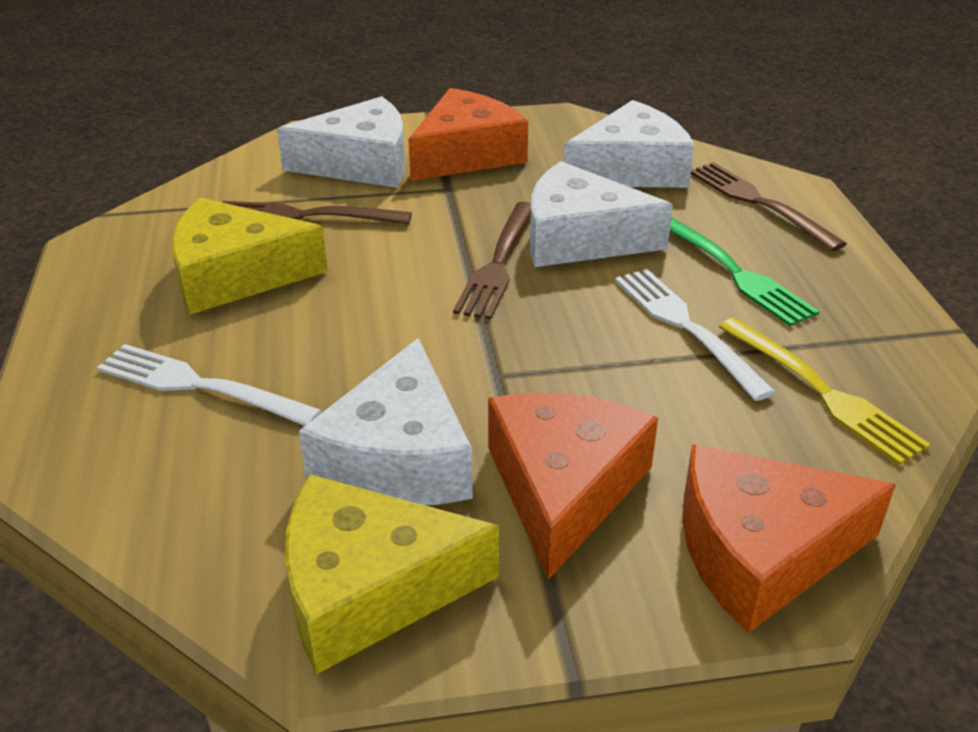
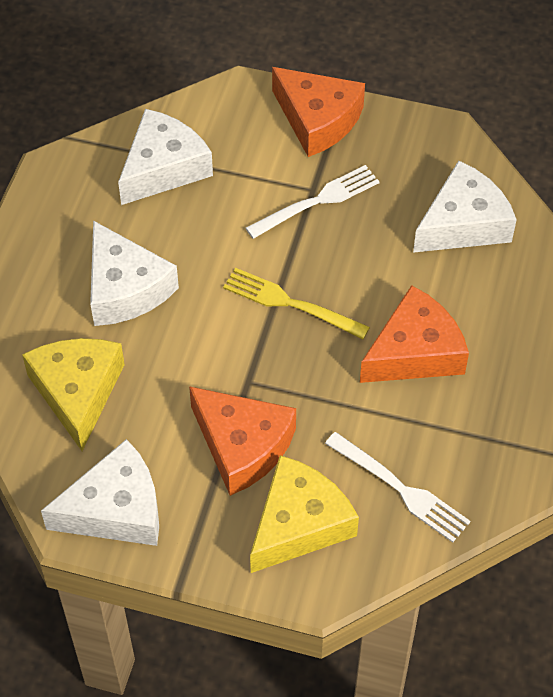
brown fork: 3 -> 0
green fork: 1 -> 0

